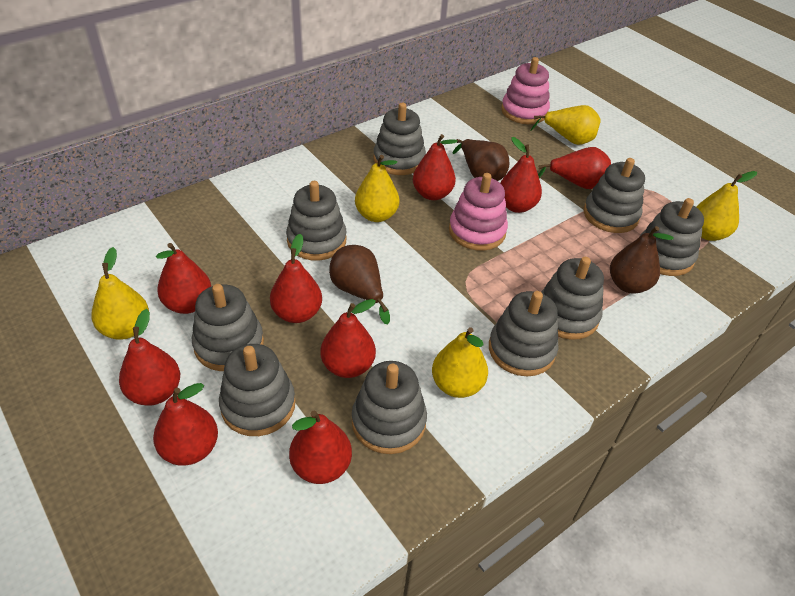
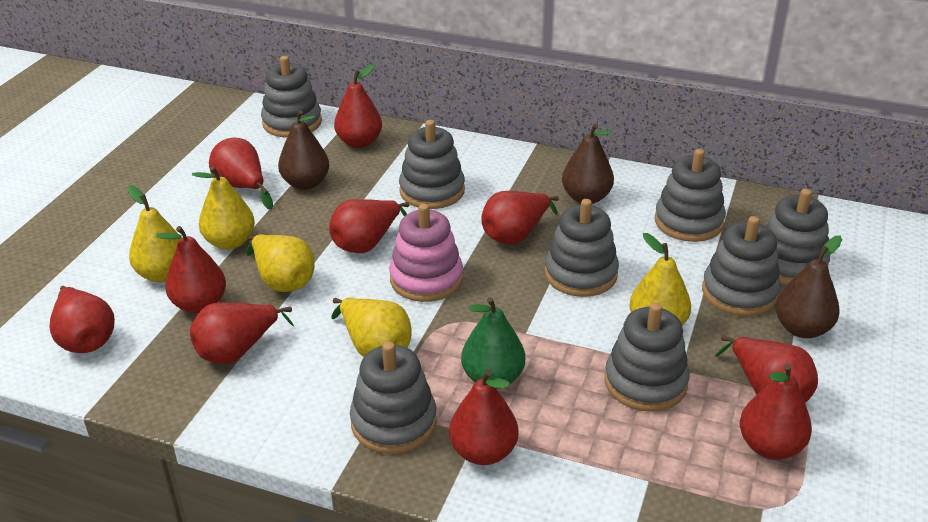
green pear: 0 -> 1
grey stacking toy: 9 -> 8
pink stacking toy: 2 -> 1
red pear: 9 -> 10

